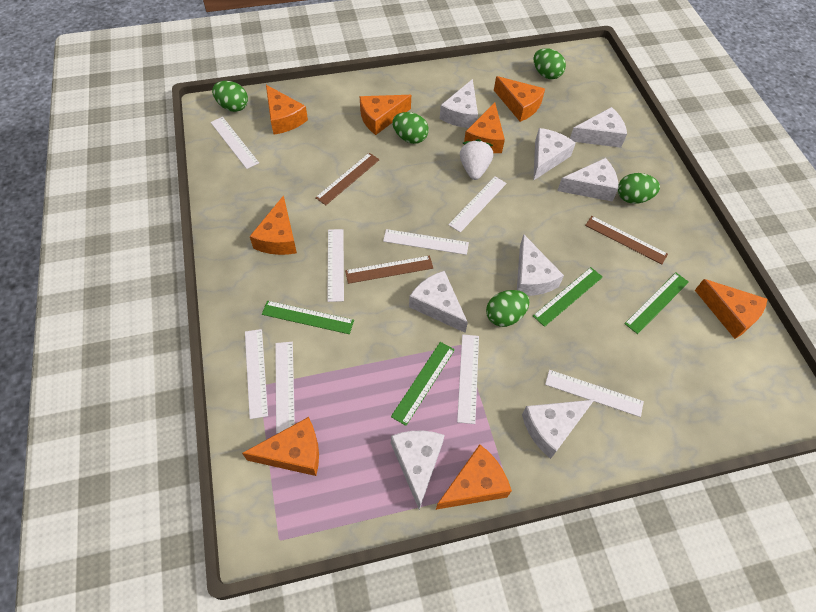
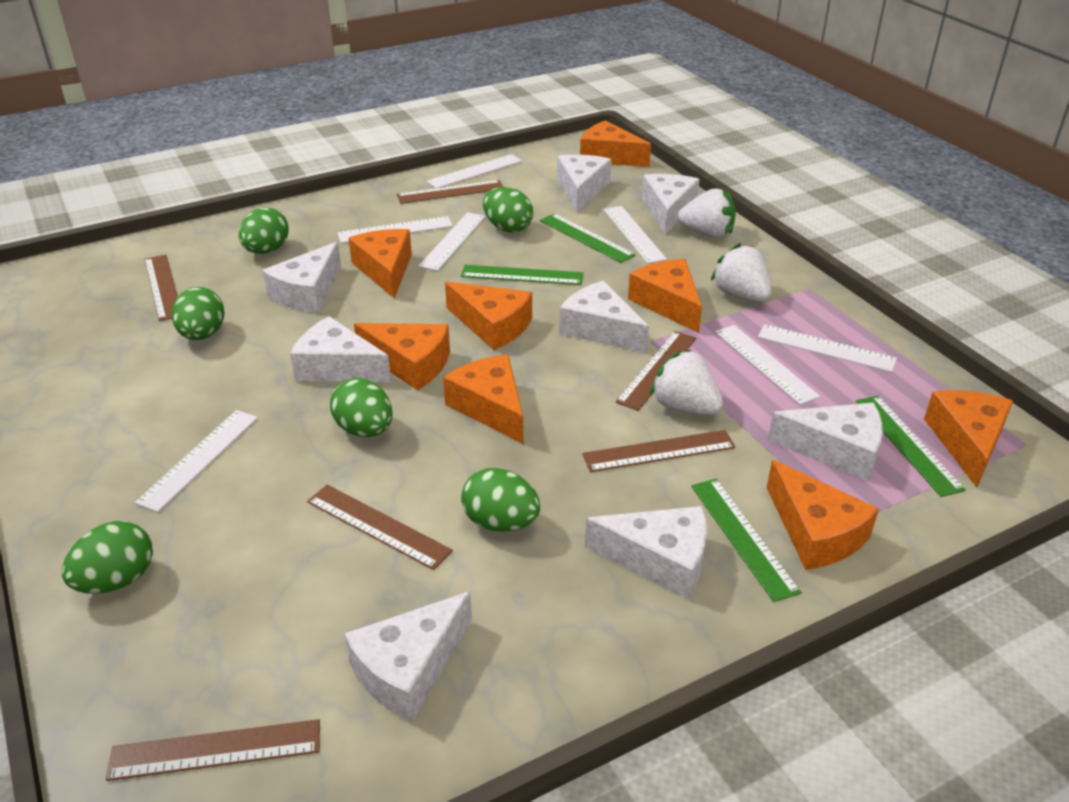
brown ruler: 3 -> 6
green egg: 5 -> 6
white ruler: 8 -> 7
white strawberry: 1 -> 3

